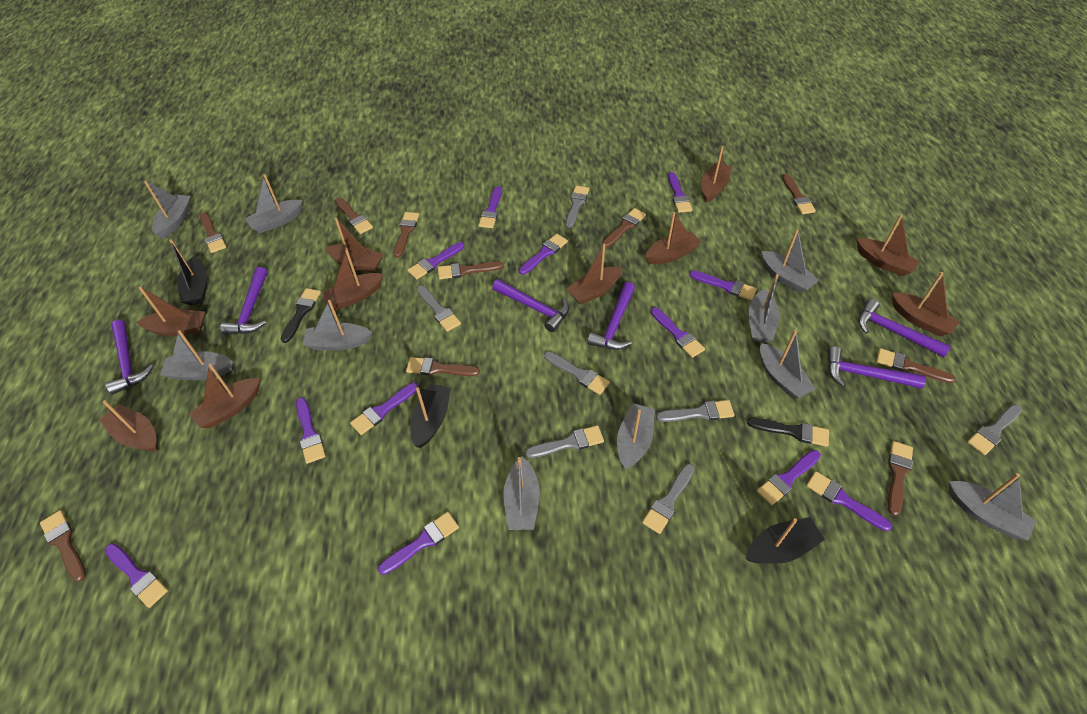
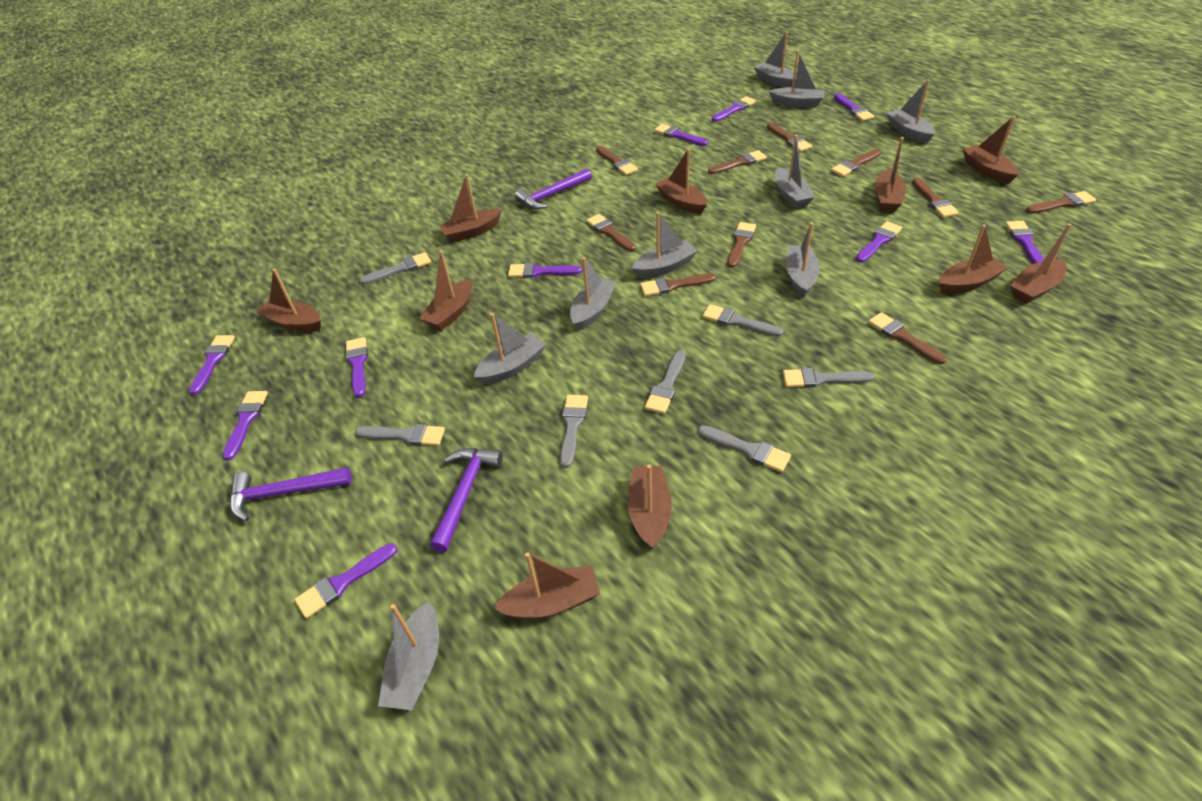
black boat: 3 -> 0
black brush: 2 -> 0
grey boat: 10 -> 9
purple brush: 12 -> 10
purple hammer: 6 -> 3

